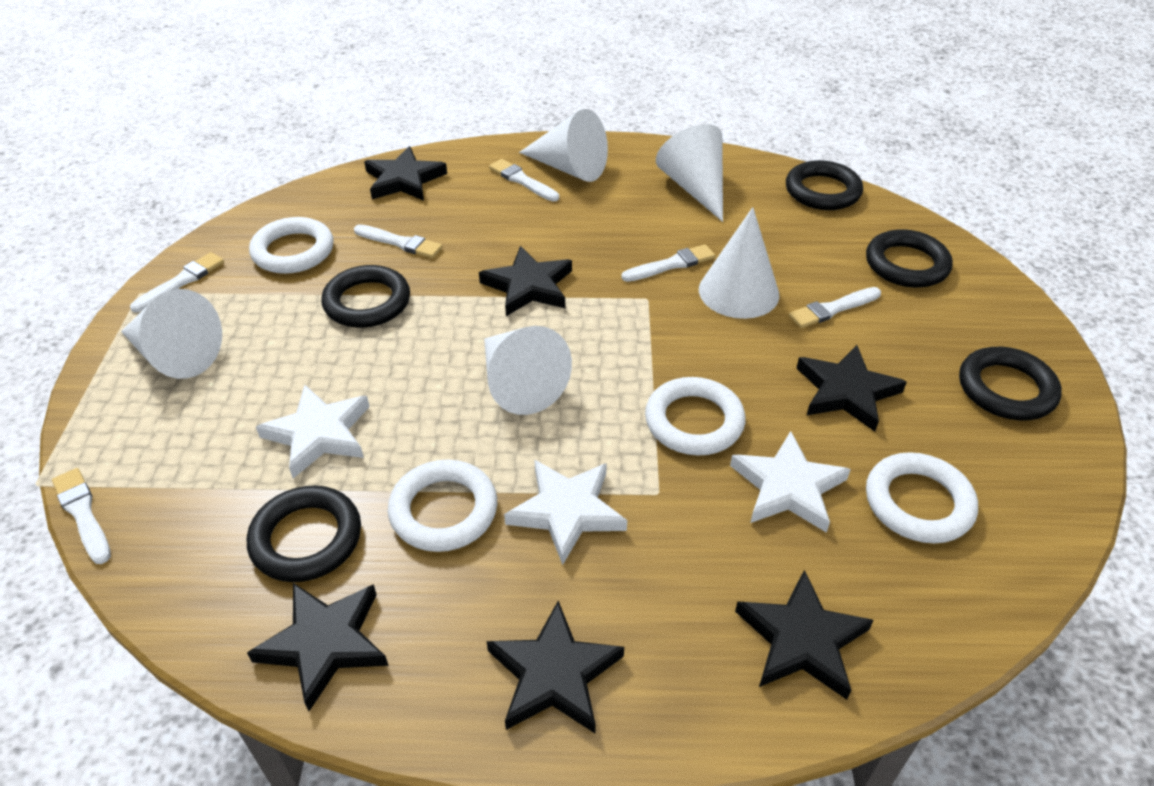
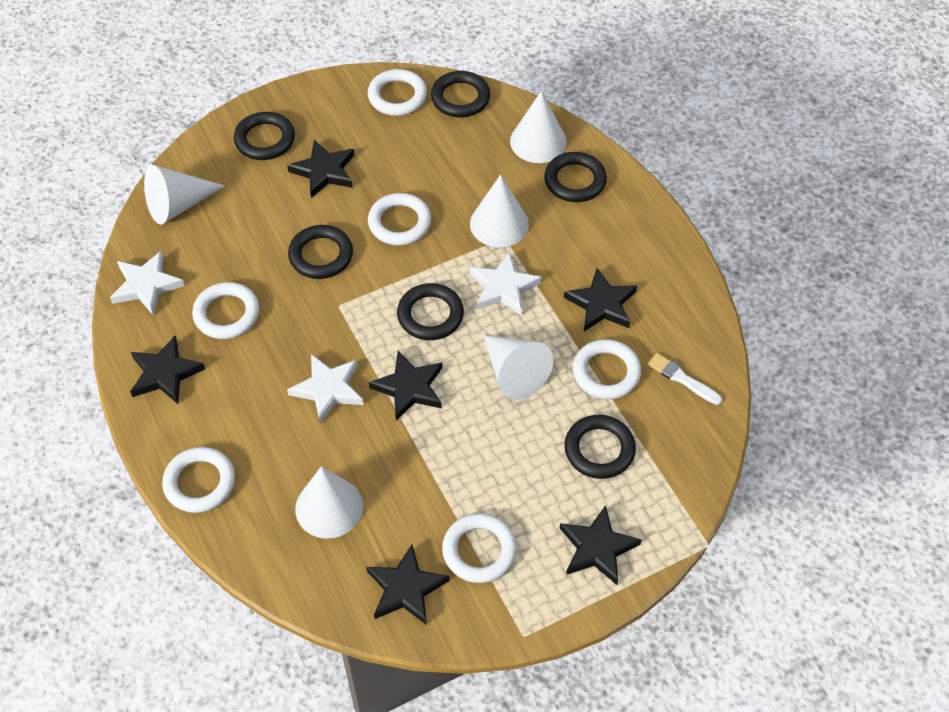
black ring: 5 -> 6
white brush: 6 -> 1
white ring: 4 -> 6

